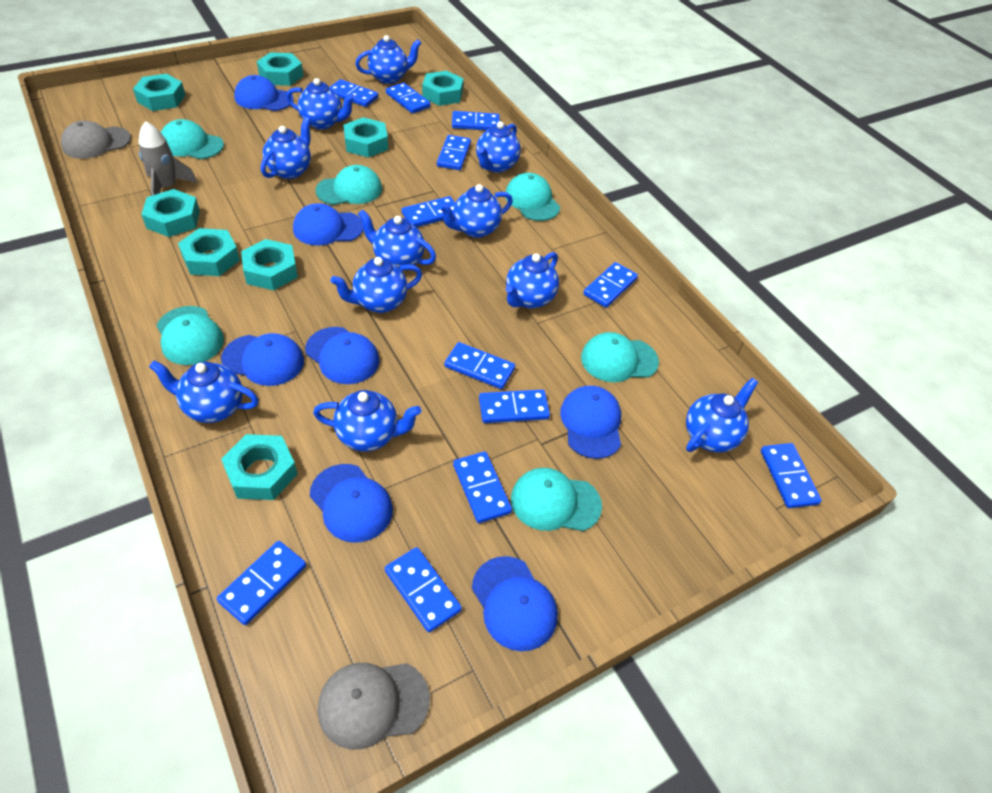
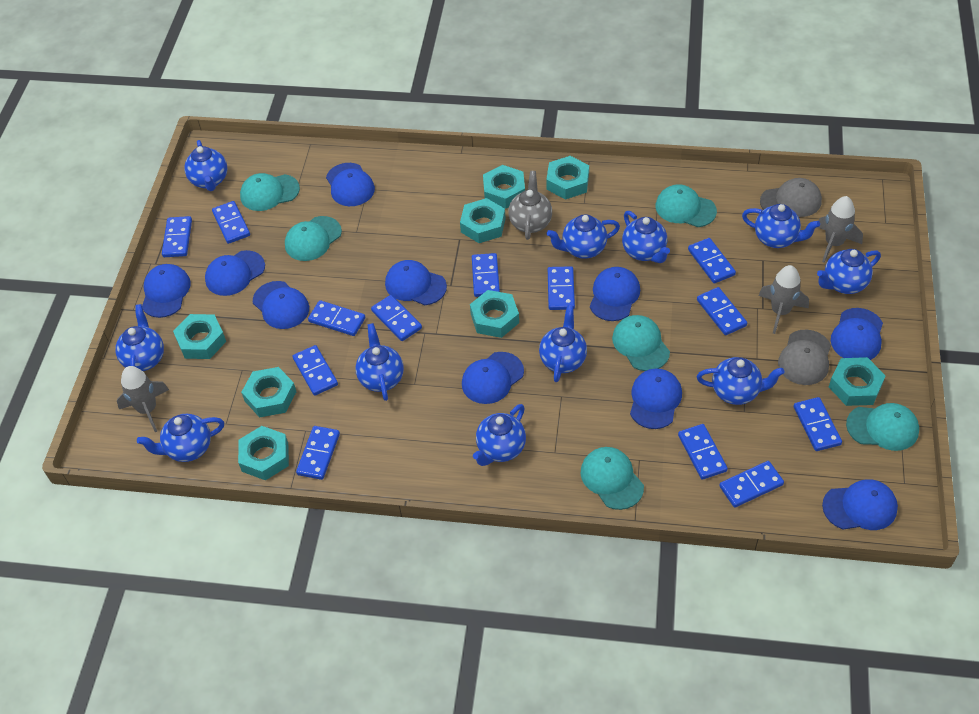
blue cap: 7 -> 10
blue domino: 12 -> 13
grey rocket: 1 -> 3
grey teapot: 0 -> 1

